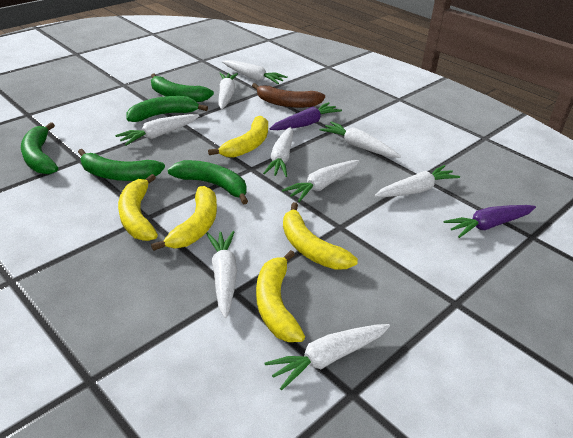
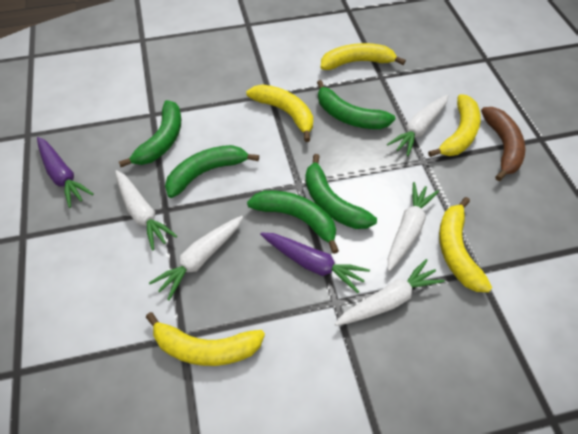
white carrot: 9 -> 5

